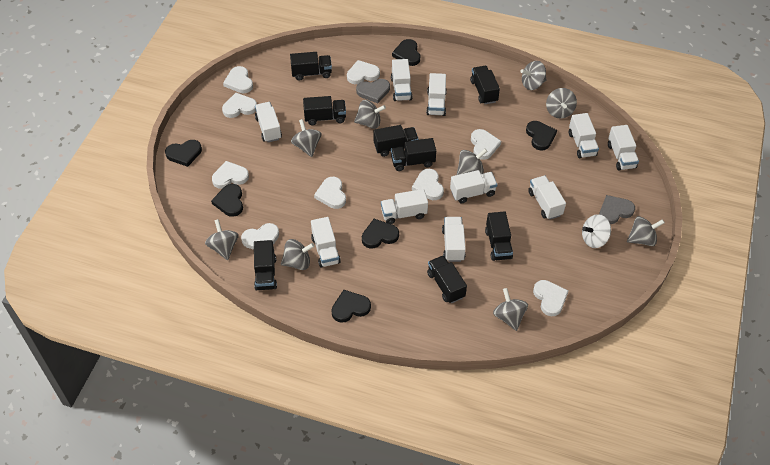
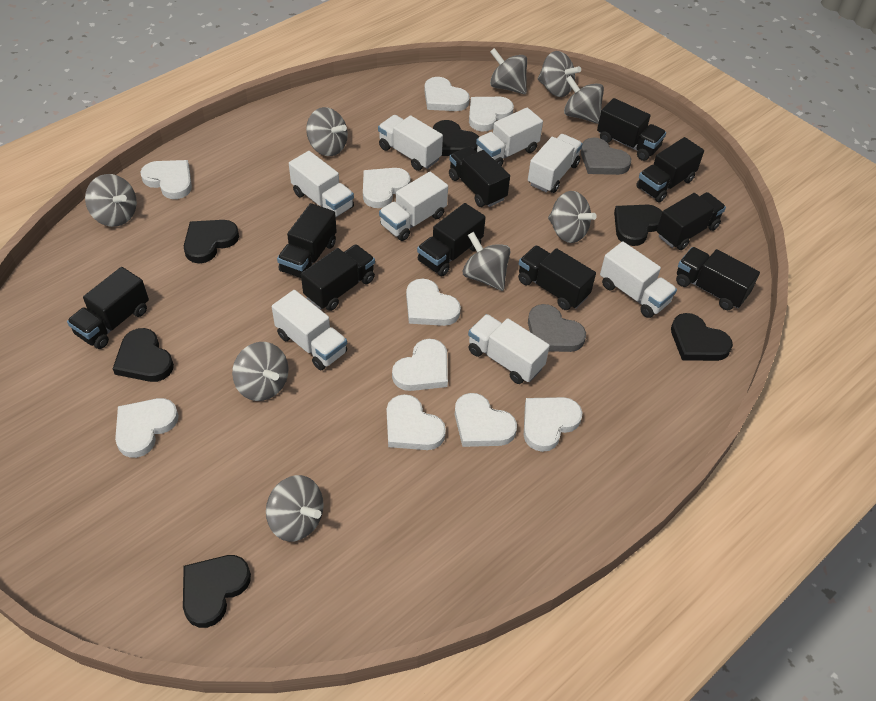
black truck: 8 -> 10
white heart: 9 -> 10
white spinning top: 1 -> 0
white truck: 10 -> 8

